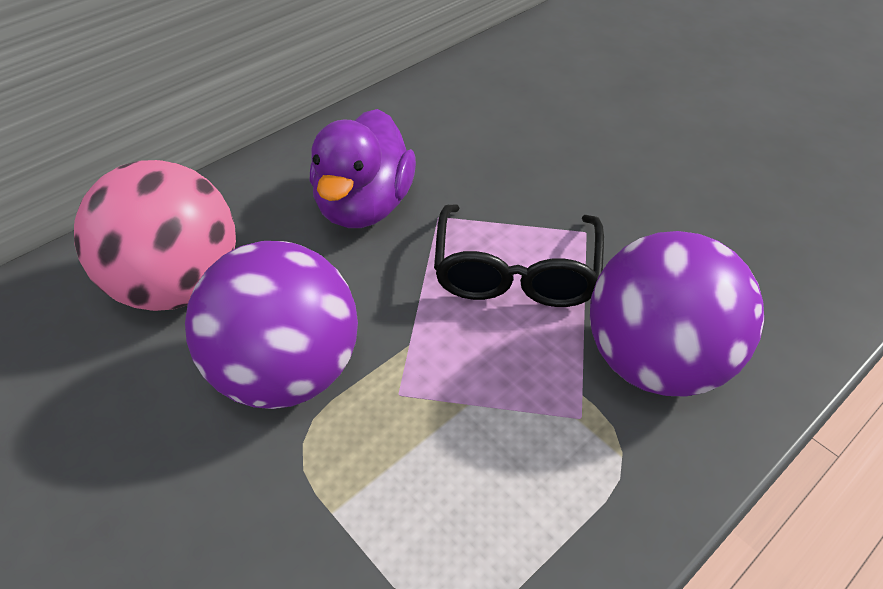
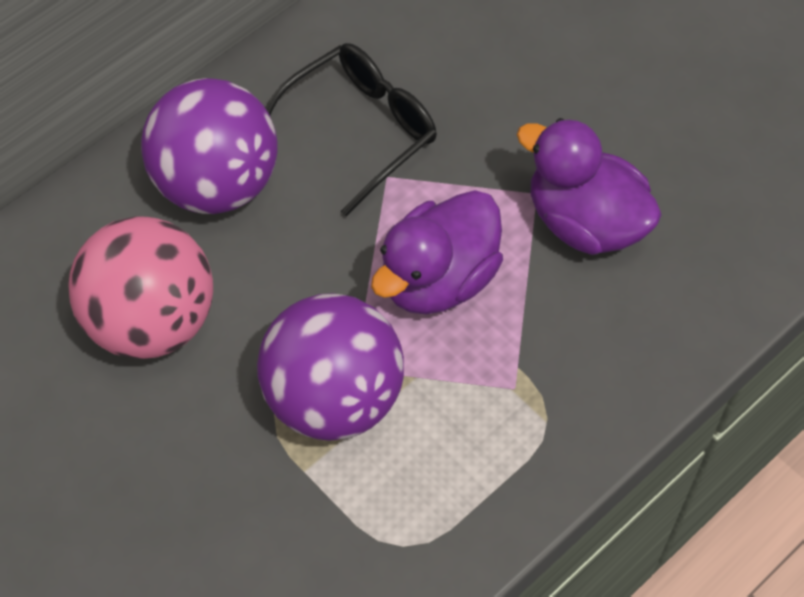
purple duck: 1 -> 2

